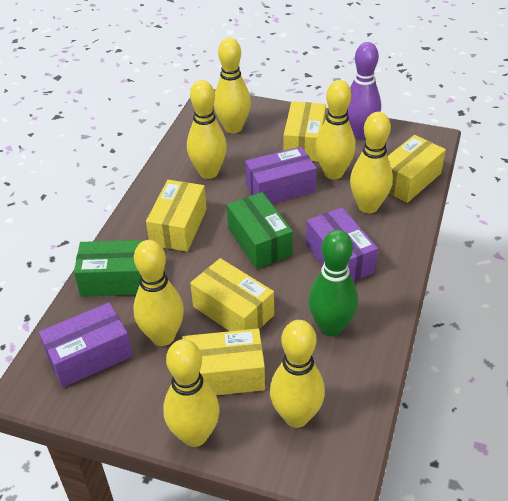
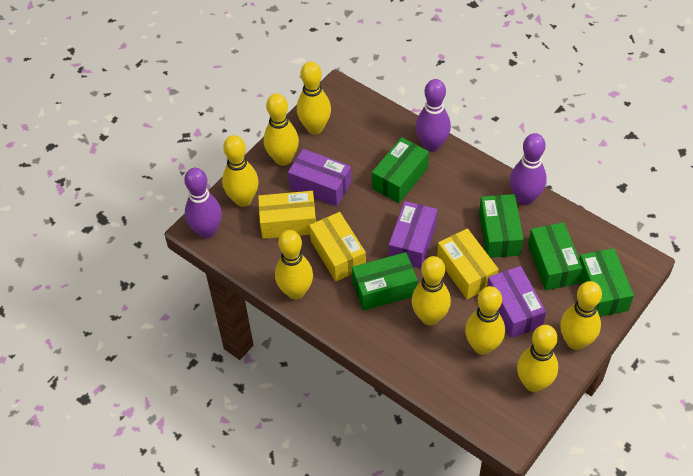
green bowling pin: 1 -> 0
green box: 2 -> 5
purple bowling pin: 1 -> 3
yellow bowling pin: 7 -> 8
yellow box: 5 -> 3

